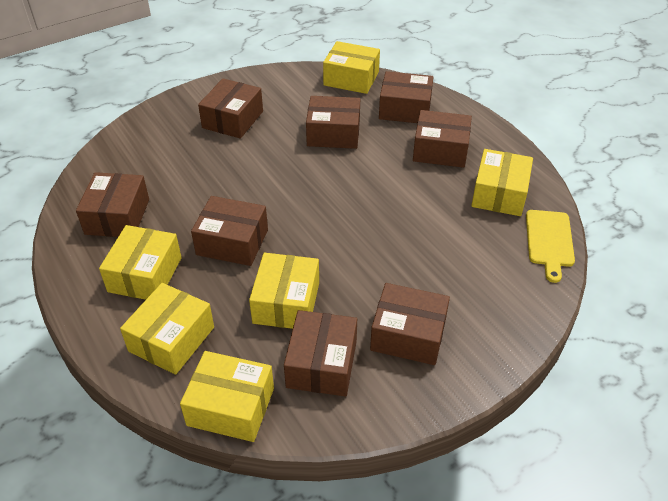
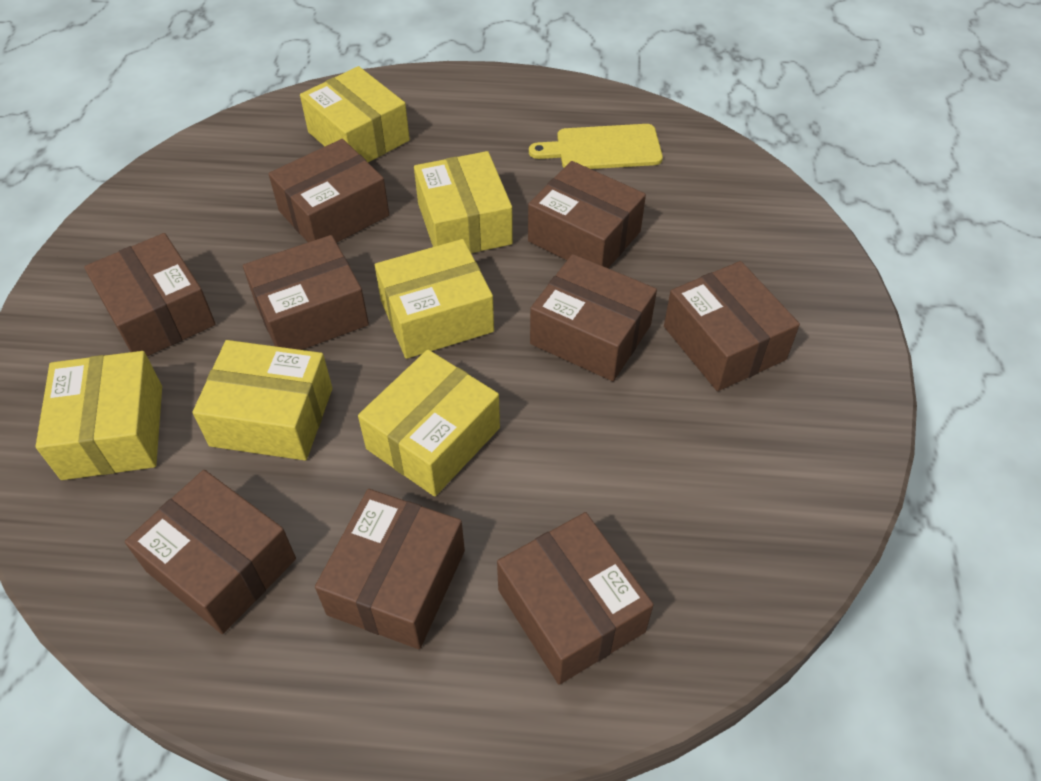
brown box: 8 -> 9

